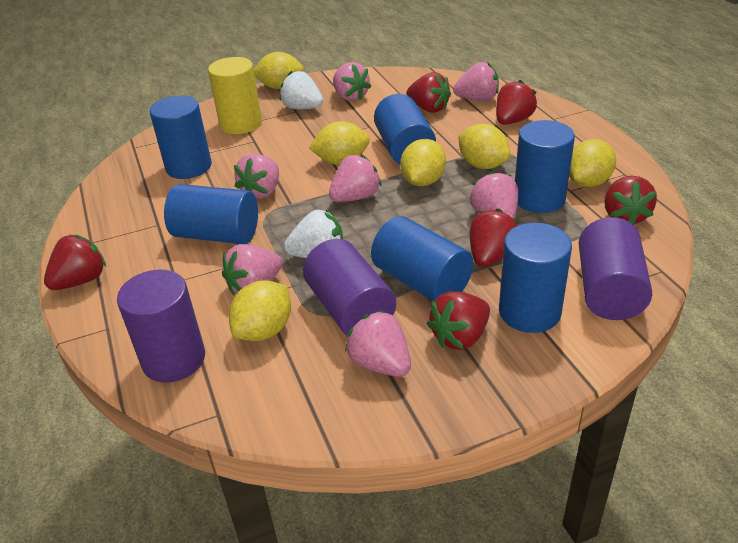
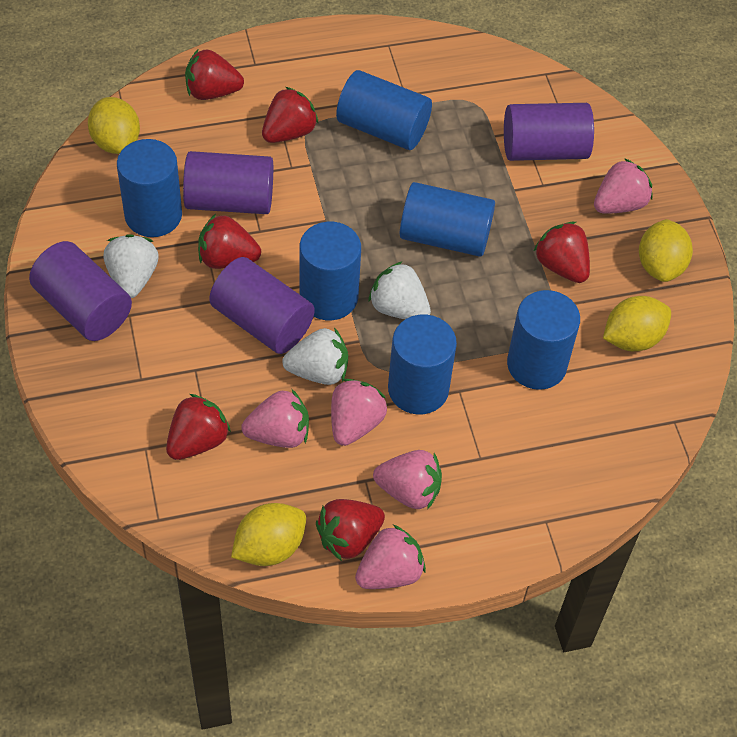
pink strawberry: 7 -> 5
purple cylinder: 3 -> 4
white strawberry: 2 -> 3
yellow cylinder: 1 -> 0
yellow lemon: 6 -> 4

